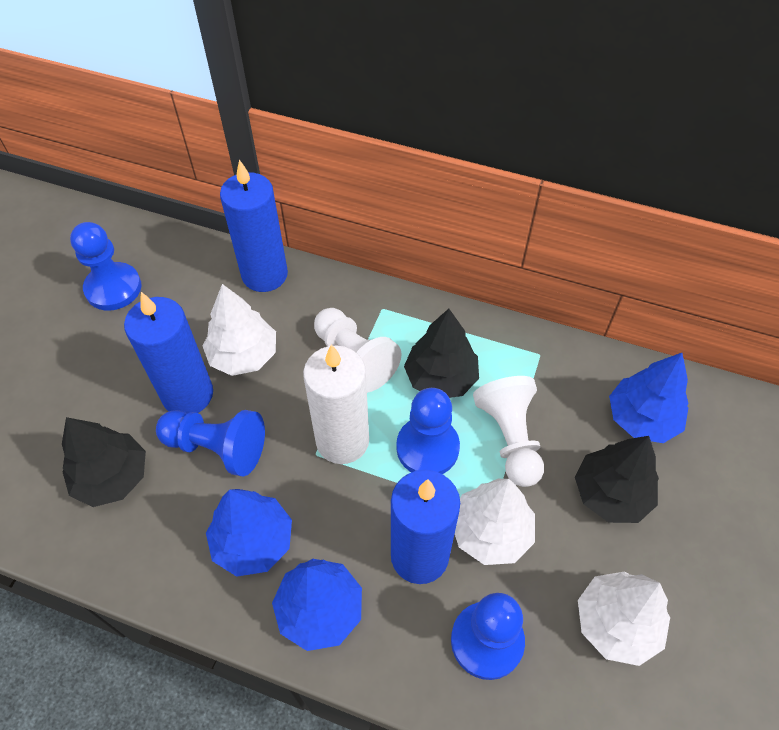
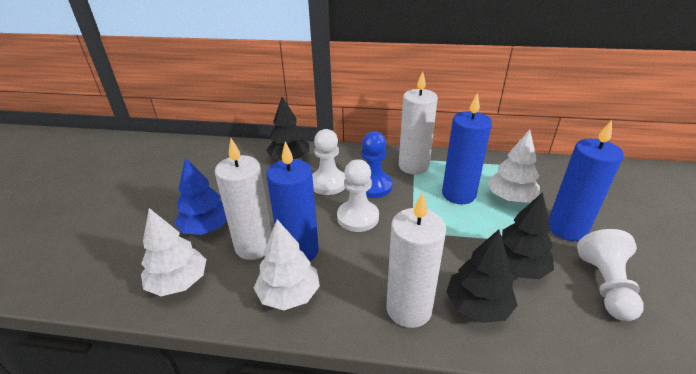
blue pawn: 4 -> 1
blue tree: 3 -> 1
white candle: 1 -> 3
white pawn: 2 -> 3

